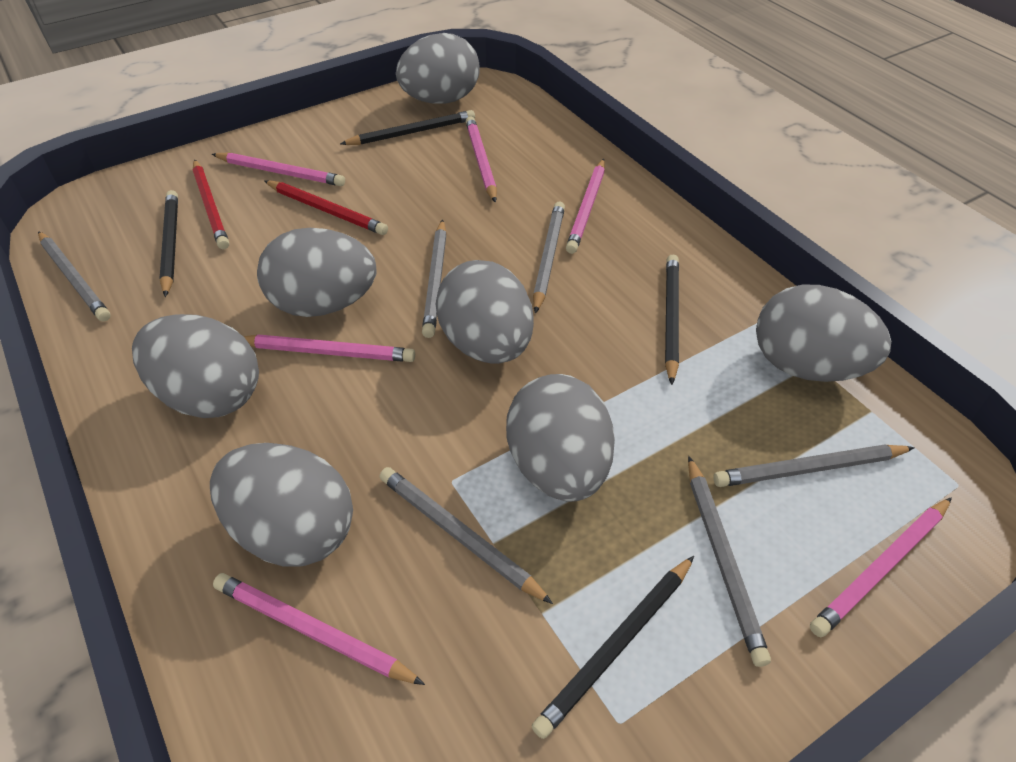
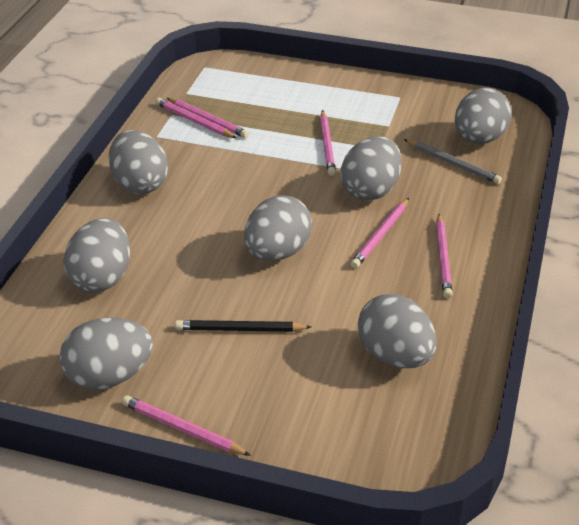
black pencil: 4 -> 1
grey pencil: 6 -> 1
red pencil: 2 -> 0

